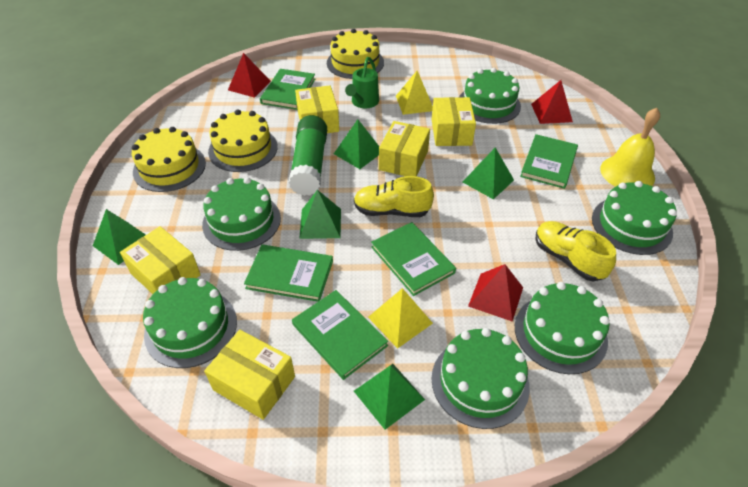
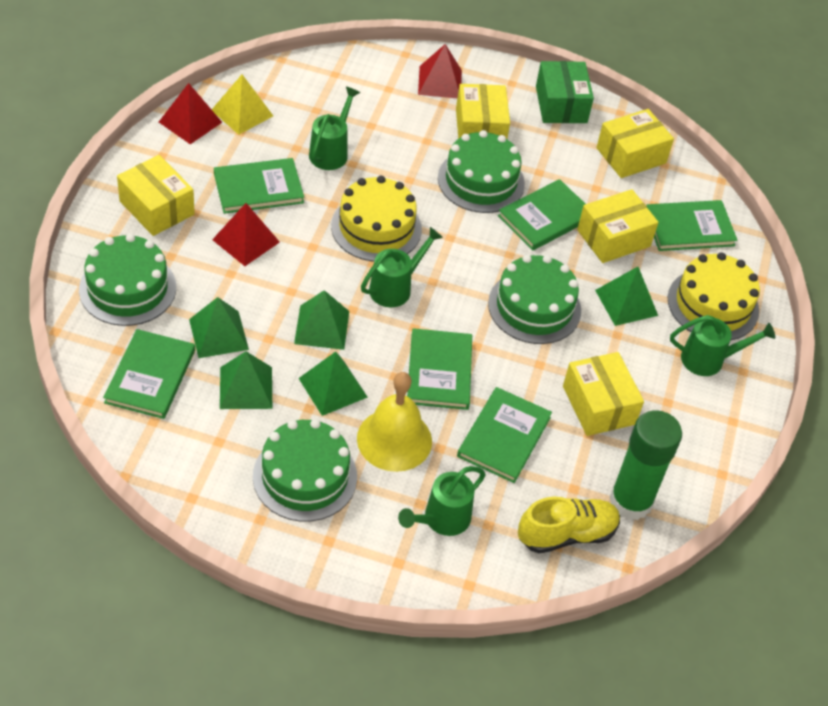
green book: 5 -> 6
green box: 0 -> 1
green cake: 6 -> 4
green watering can: 1 -> 4
yellow cake: 3 -> 2
yellow pyramid: 2 -> 1
yellow shoe: 2 -> 1

